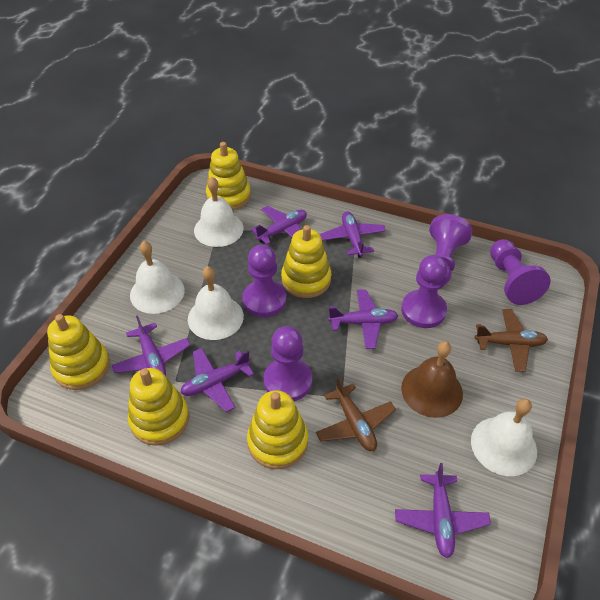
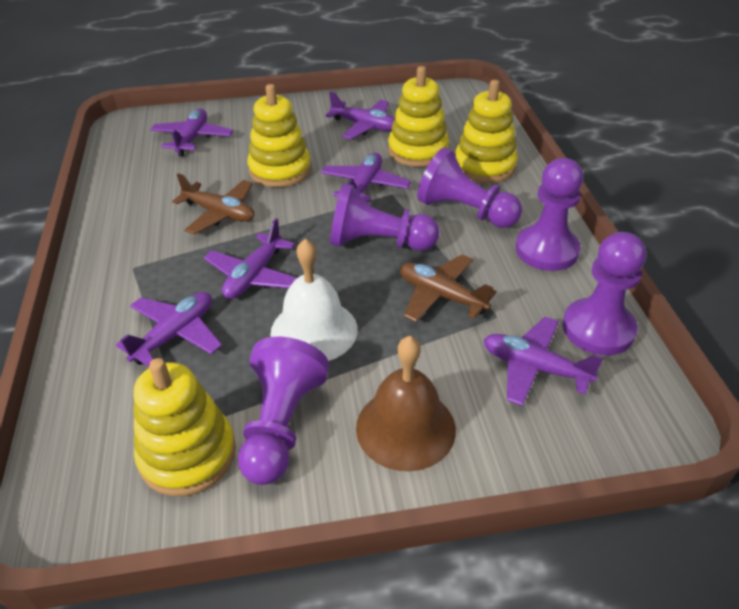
white bell: 4 -> 1
yellow stacking toy: 5 -> 4

